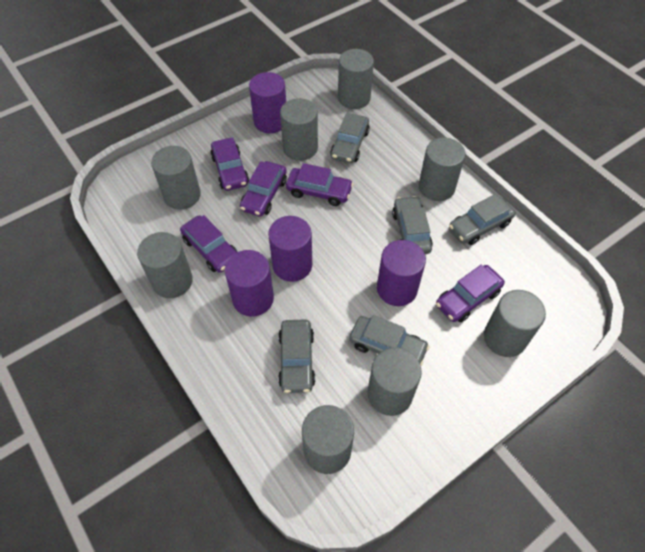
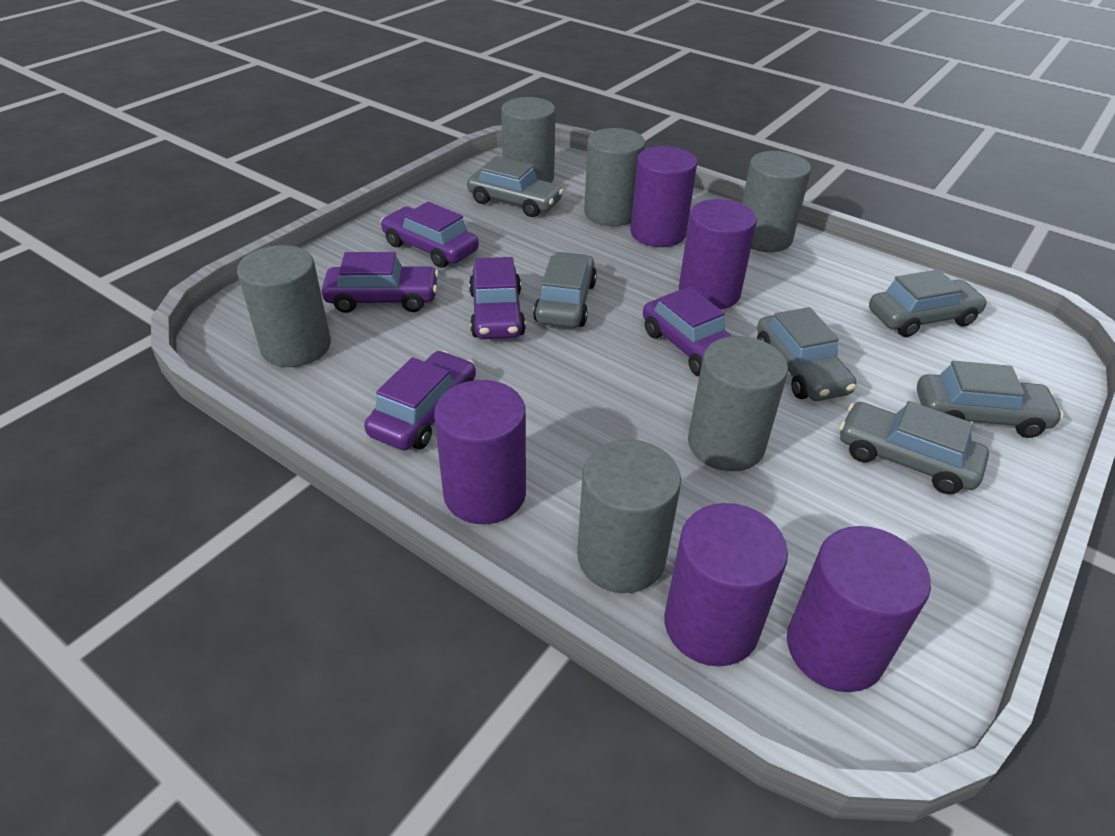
grey car: 5 -> 6
grey cylinder: 8 -> 6
purple cylinder: 4 -> 5

